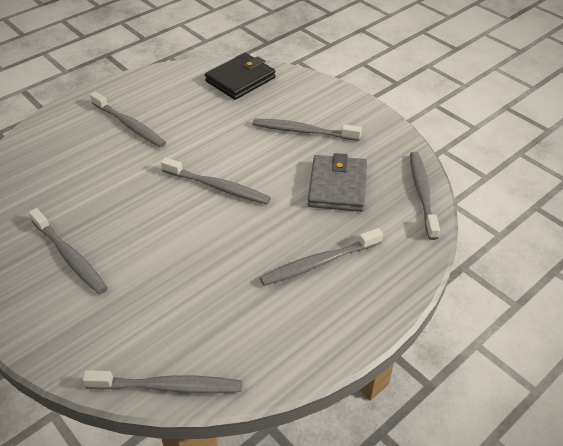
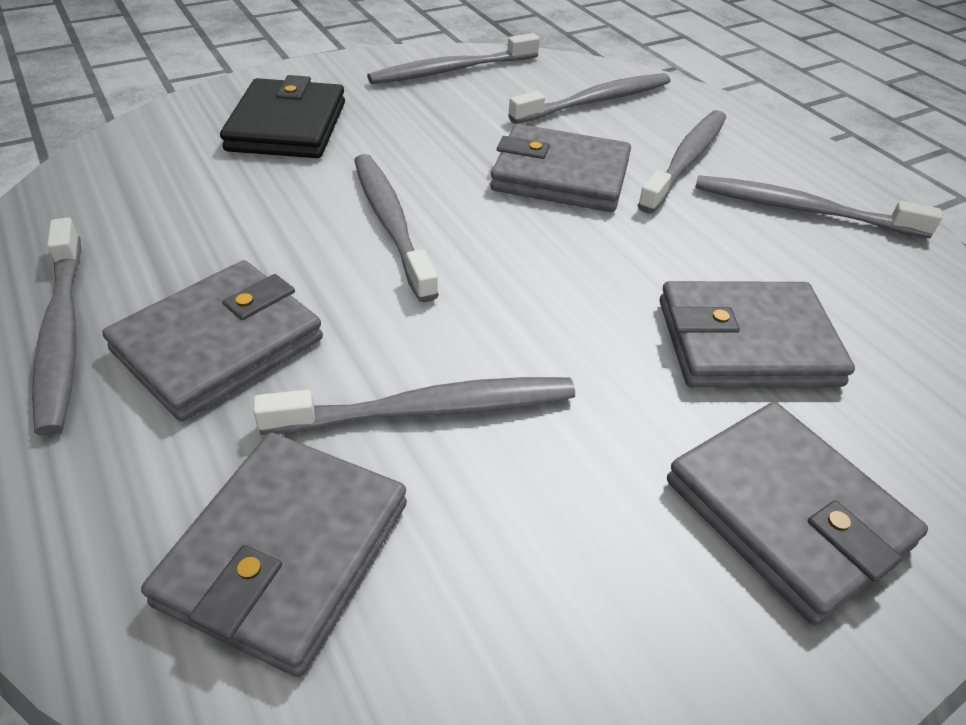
grey wallet: 1 -> 5

